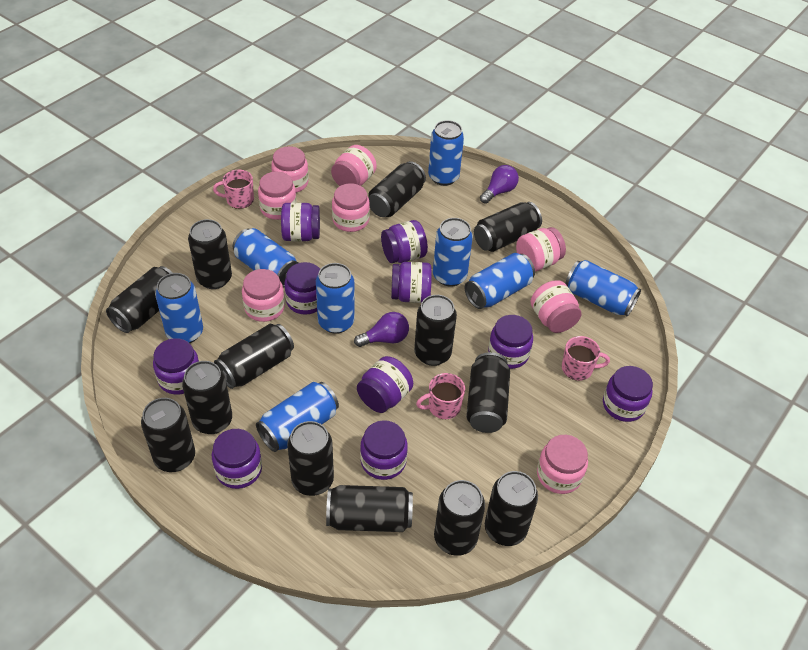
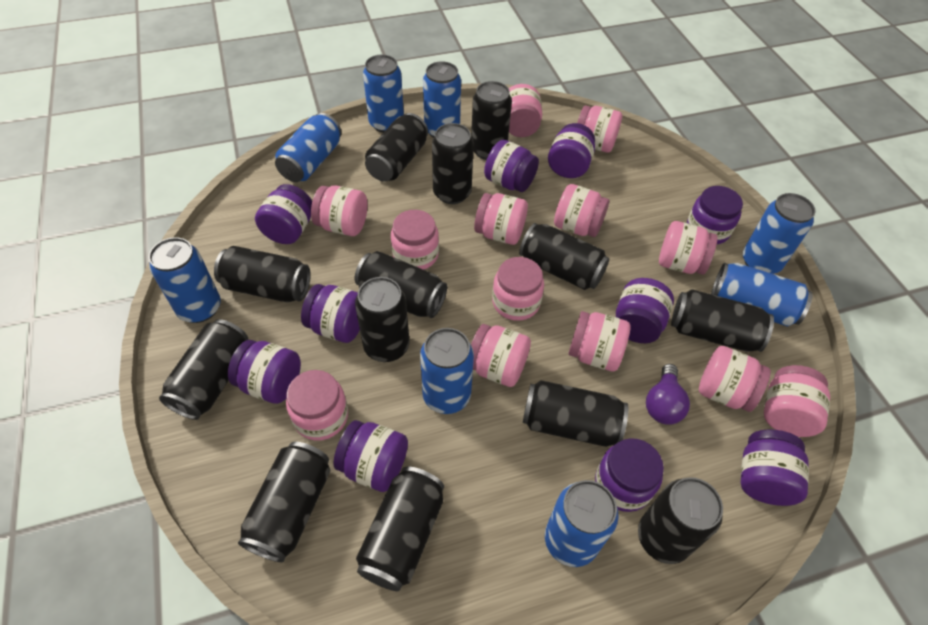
pink jar: 8 -> 13
pink mug: 3 -> 0
purple light bulb: 2 -> 1

